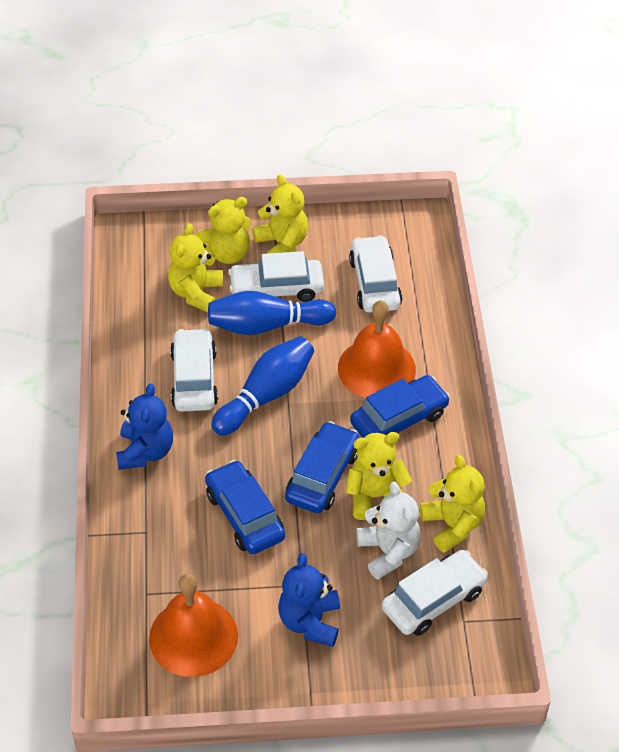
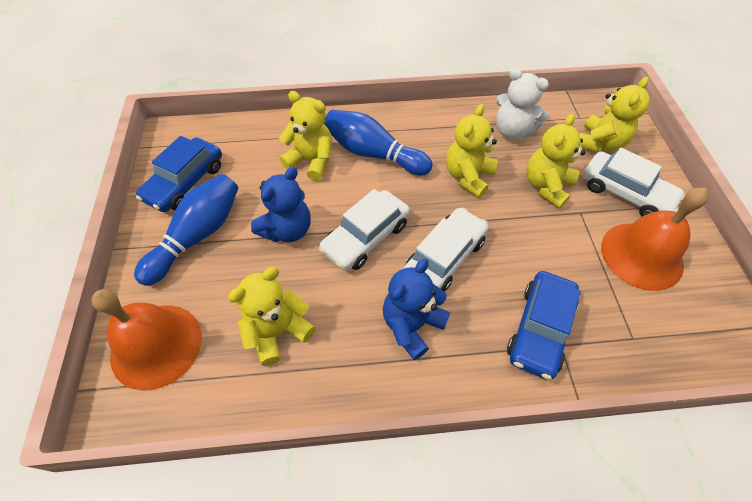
blue car: 3 -> 2
white car: 4 -> 3

